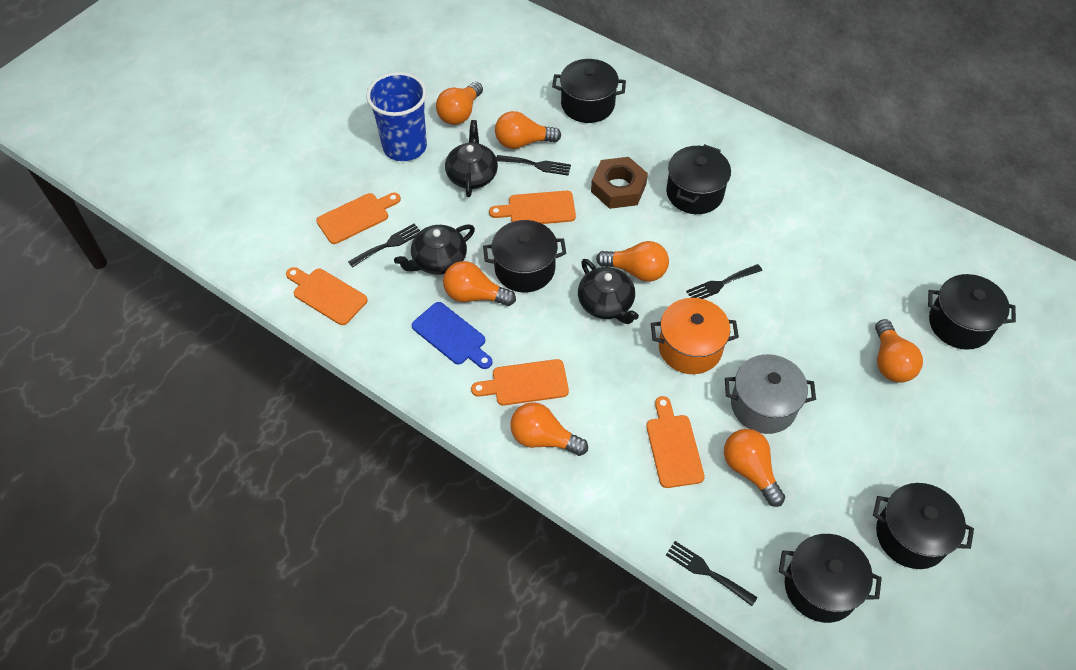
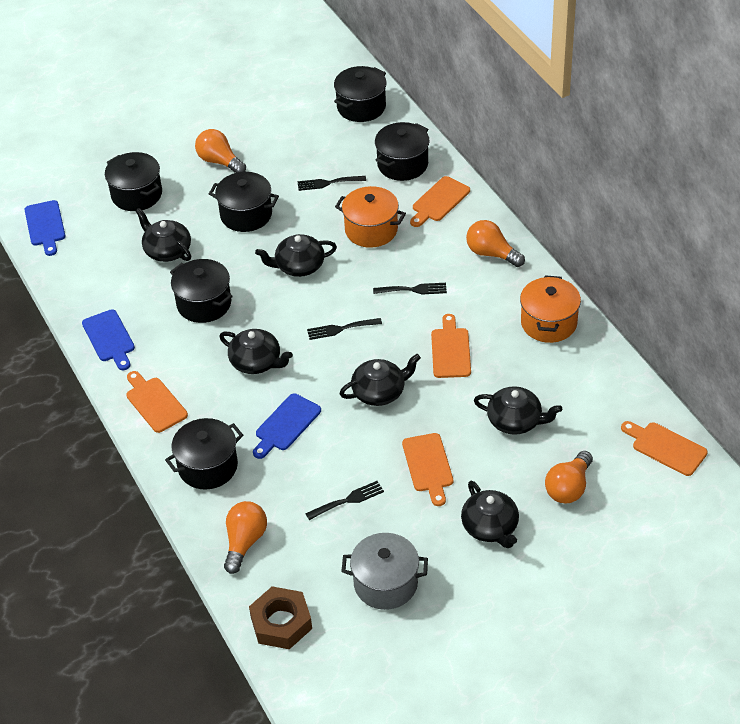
black teapot: 3 -> 6
blue cup: 1 -> 0
blue cutting board: 1 -> 3
orange light bulb: 7 -> 4
orange pot: 1 -> 2

